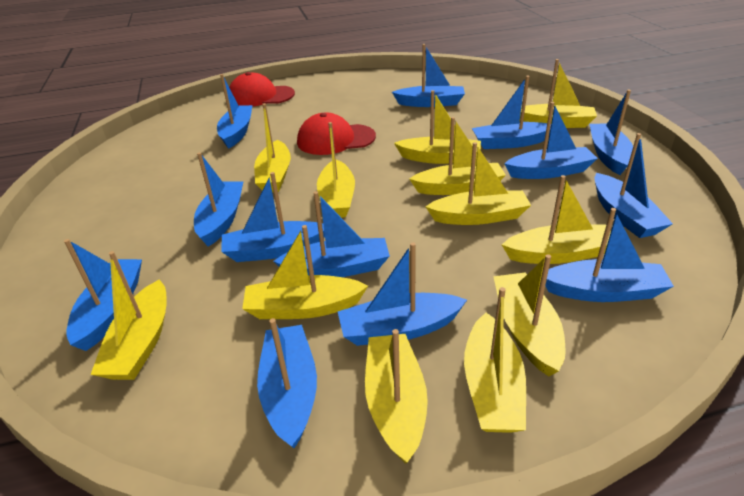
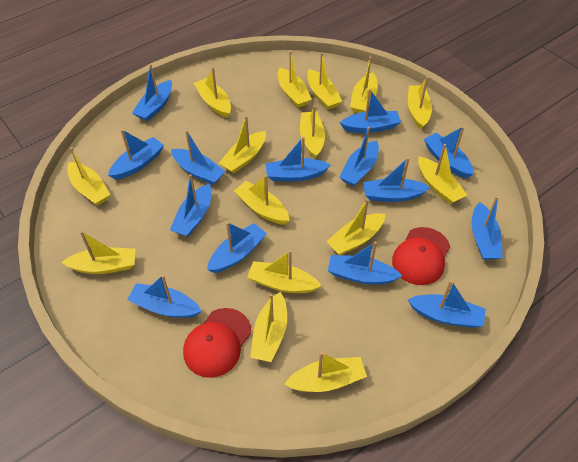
blue boat: 13 -> 14
yellow boat: 12 -> 15

